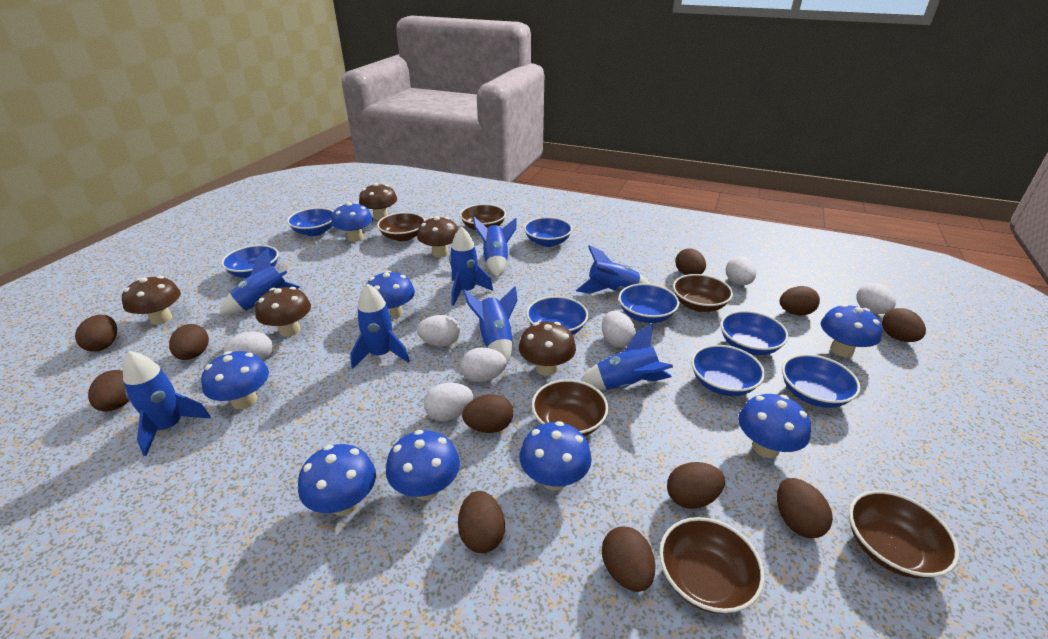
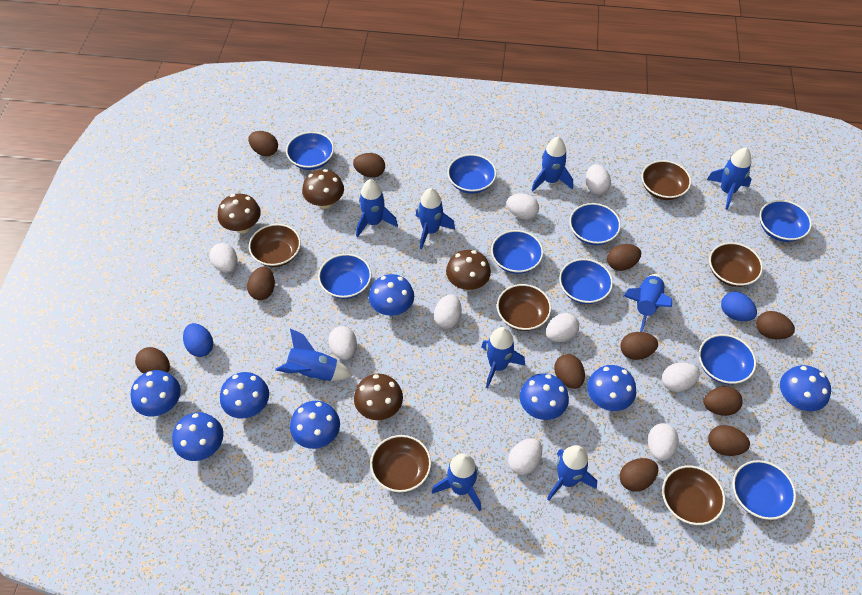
blue bowl: 8 -> 9
blue egg: 0 -> 2
blue rocket: 8 -> 9
brown mushroom: 5 -> 4
white egg: 7 -> 9

